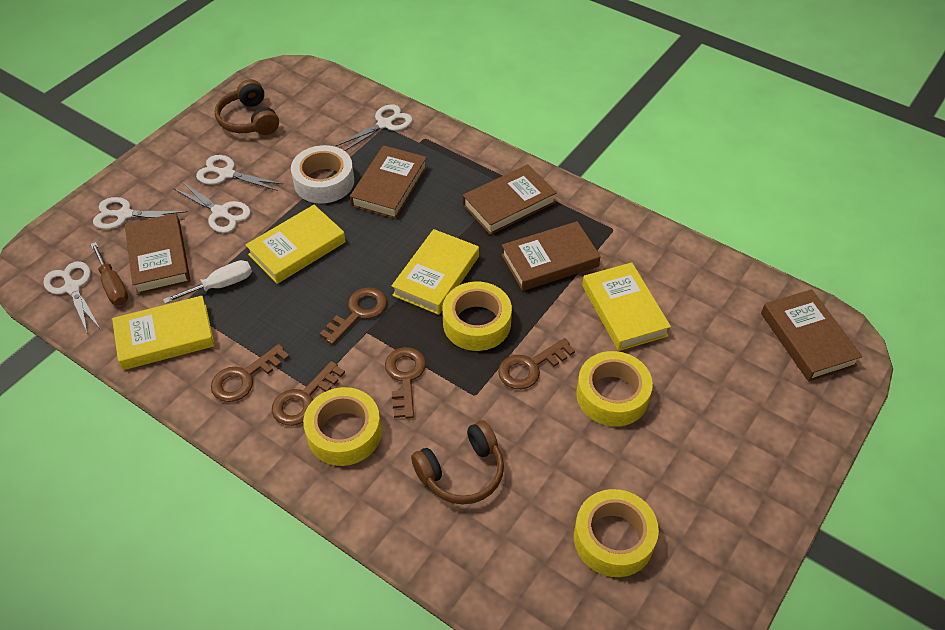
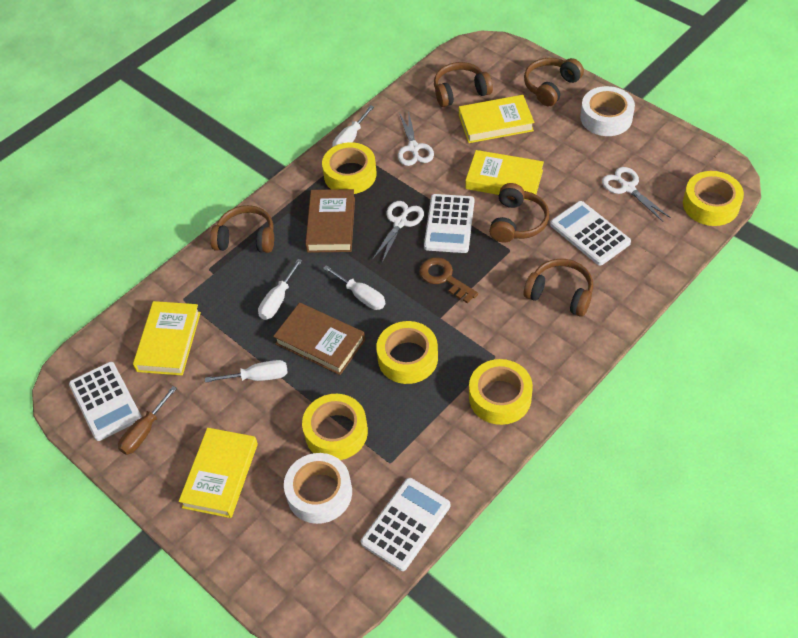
brown book: 5 -> 2
brown headphones: 2 -> 5
brown key: 5 -> 1
white calculator: 0 -> 4
white scissors: 5 -> 3
white screwdriver: 1 -> 4
white tape: 1 -> 2
yellow tape: 4 -> 5

